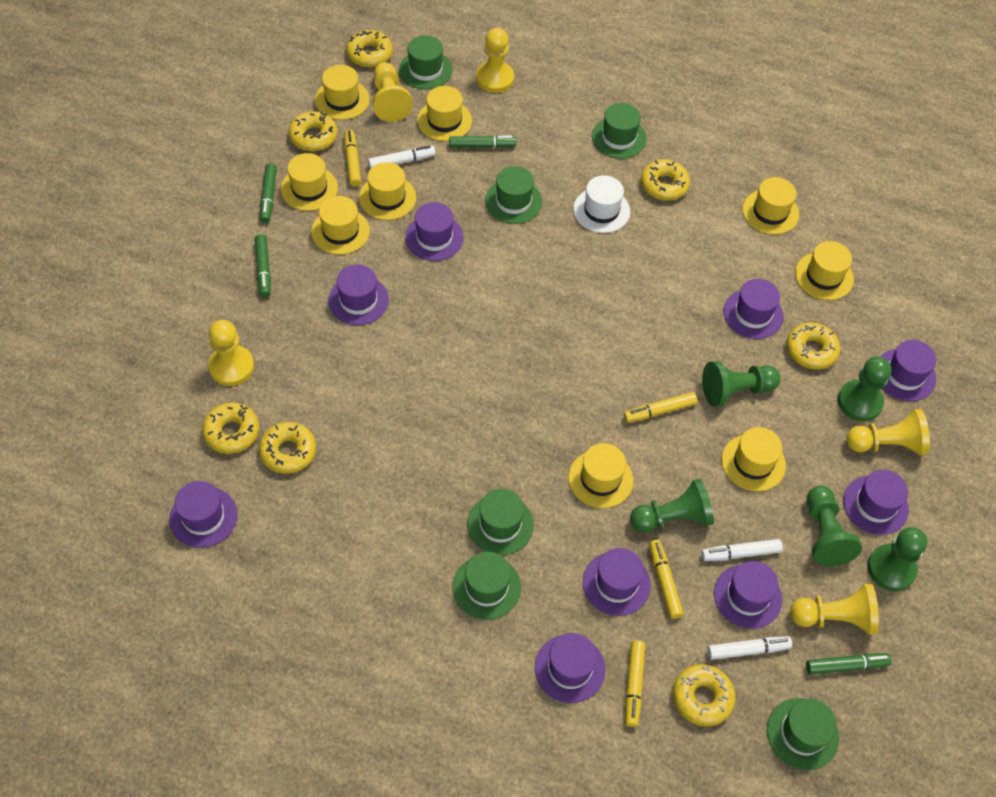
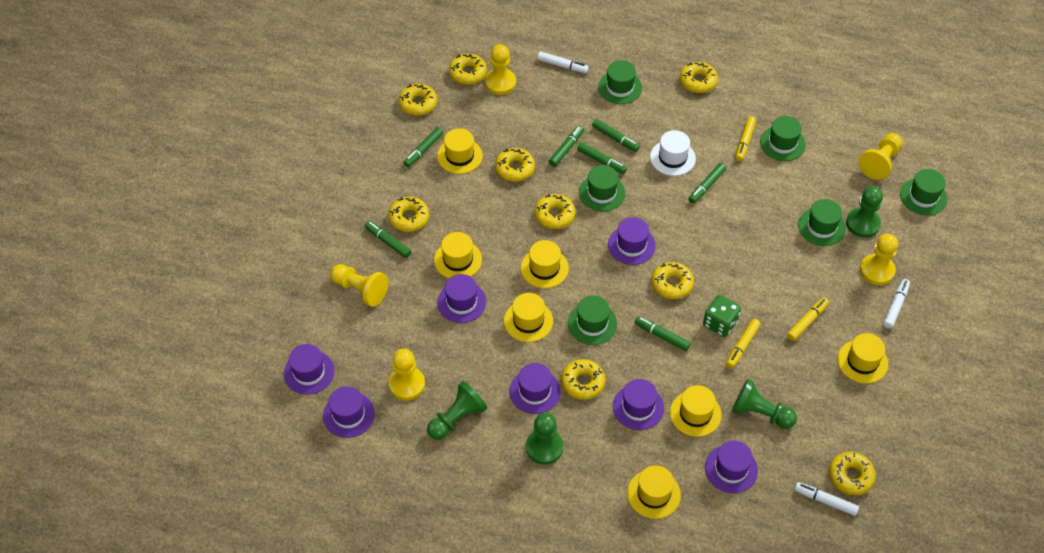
green dice: 0 -> 1
green marker: 4 -> 7
green pawn: 5 -> 4
purple hat: 9 -> 7
yellow donut: 7 -> 9
yellow hat: 9 -> 7
yellow marker: 4 -> 3

